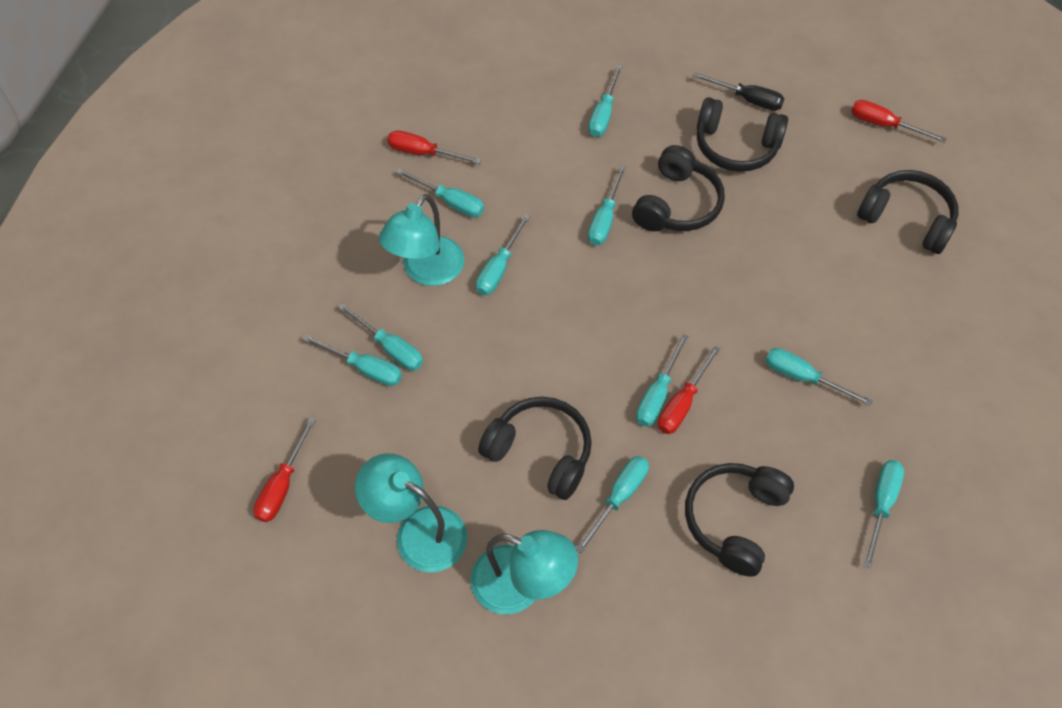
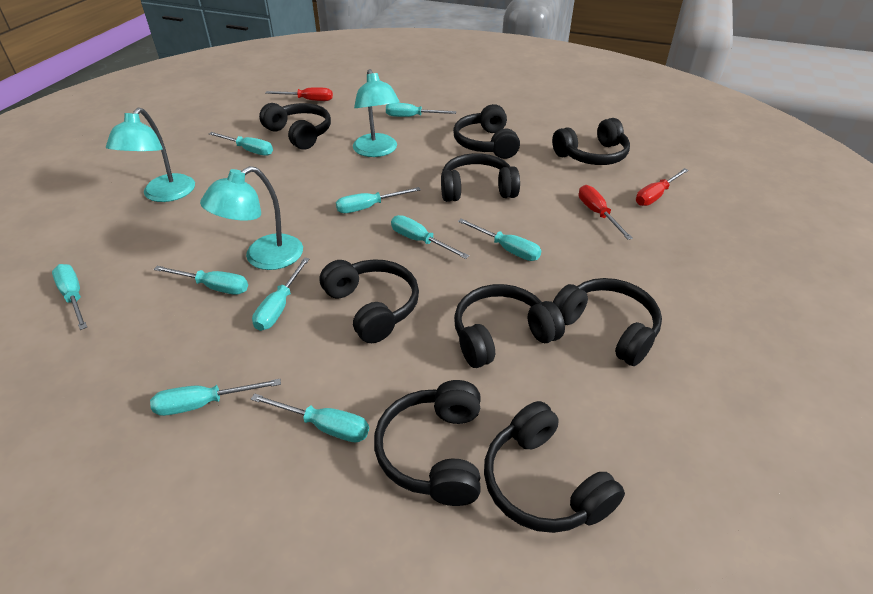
black headphones: 5 -> 9
black screwdriver: 1 -> 0
red screwdriver: 4 -> 3

